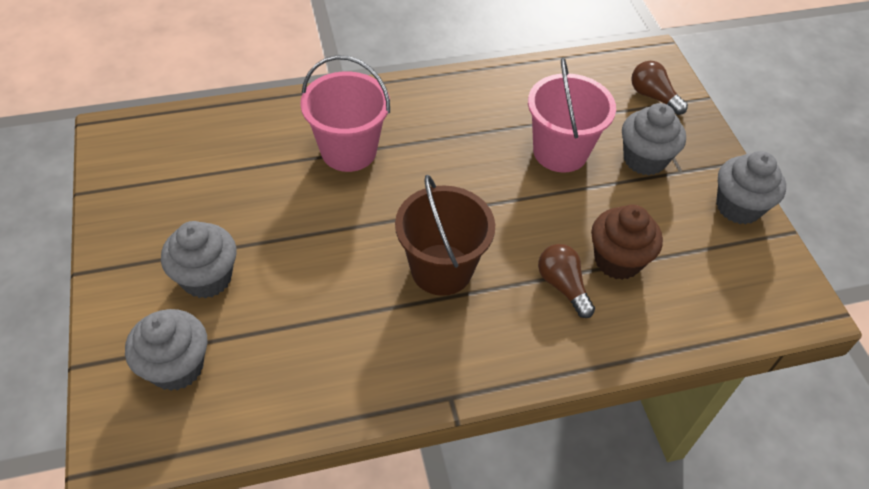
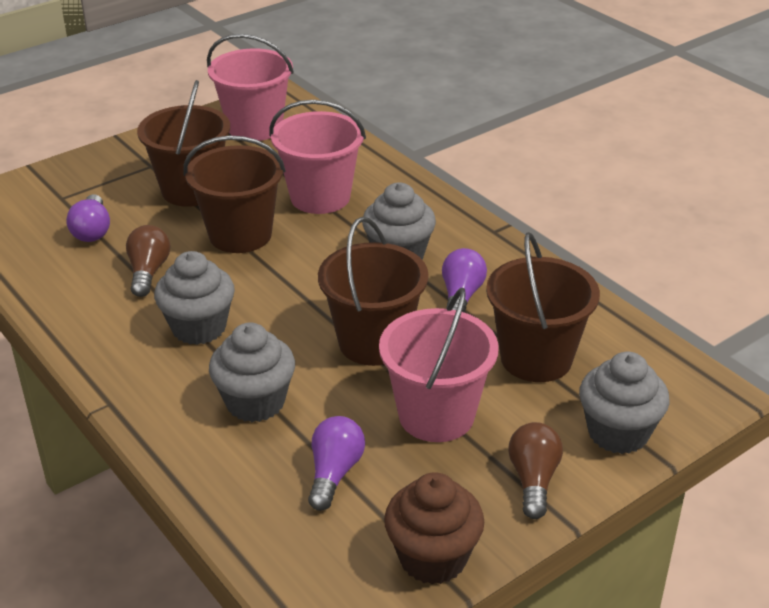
brown bucket: 1 -> 4
pink bucket: 2 -> 3
purple light bulb: 0 -> 3

